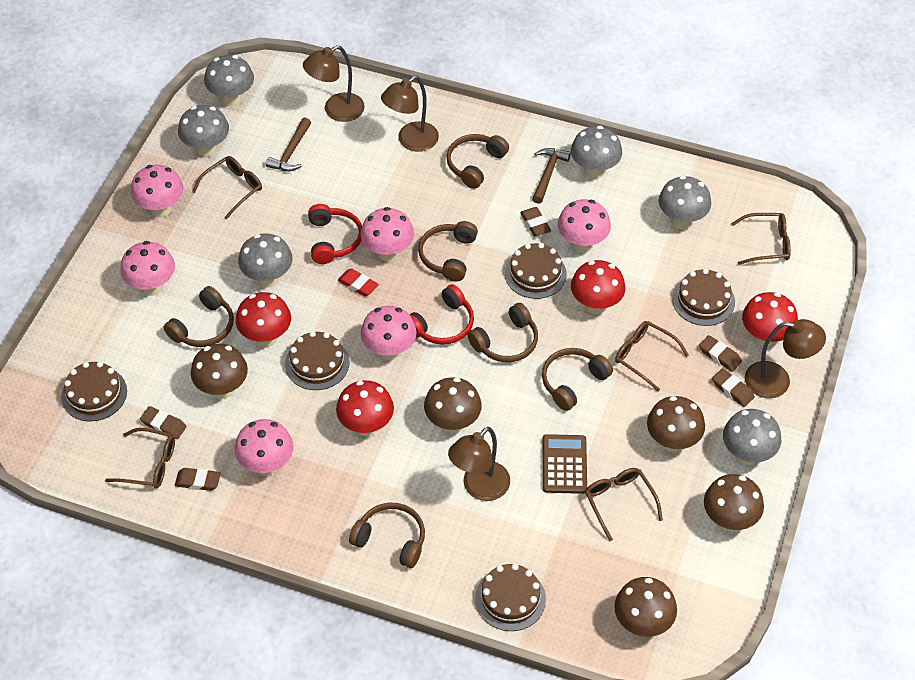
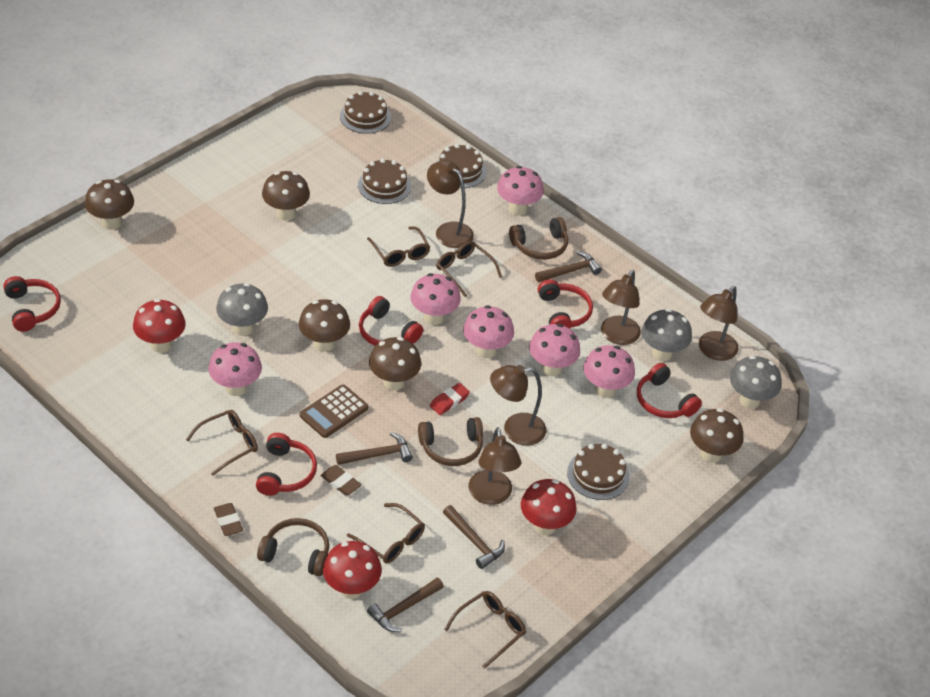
brown cake: 5 -> 4
brown eraser: 5 -> 2
brown hammer: 2 -> 4
brown headphones: 6 -> 3
brown lamp: 4 -> 5
grey mushroom: 6 -> 3
red headphones: 2 -> 5
red mushroom: 4 -> 3

